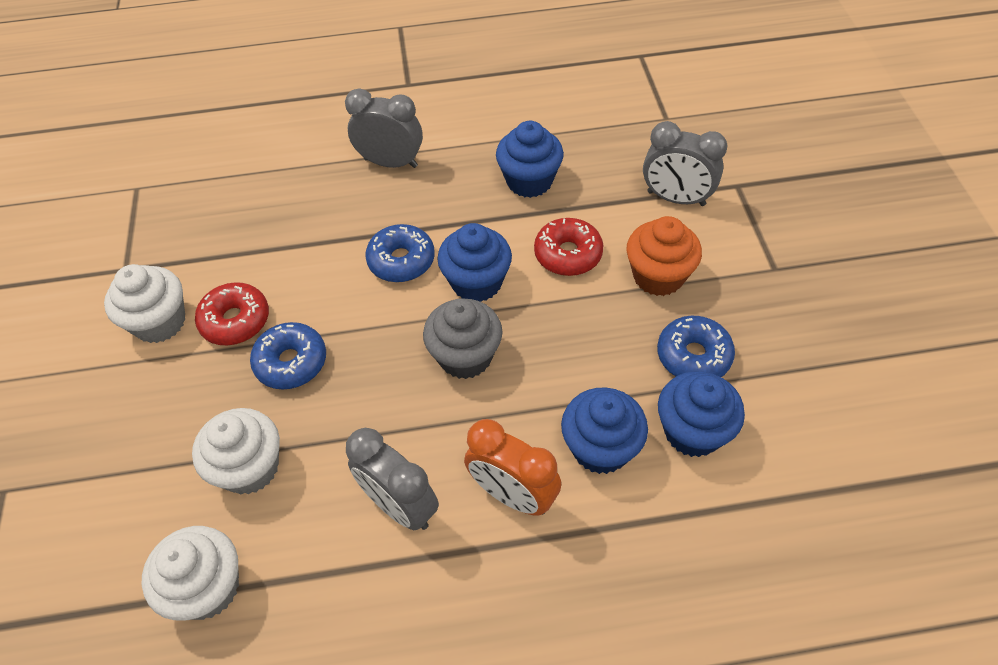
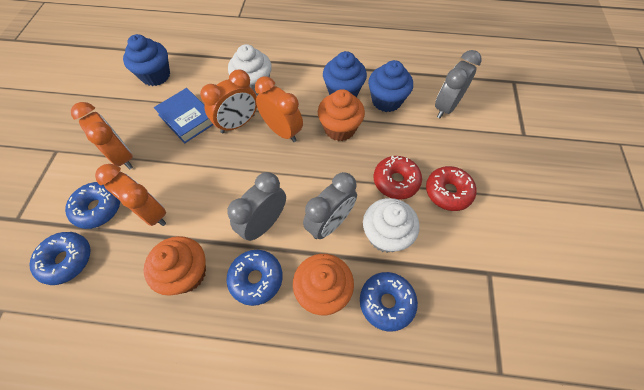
blue book: 0 -> 1
blue cupcake: 4 -> 3
blue donut: 3 -> 4
grey cupcake: 1 -> 0
orange clock: 1 -> 4
orange cupcake: 1 -> 3
white cupcake: 3 -> 2

